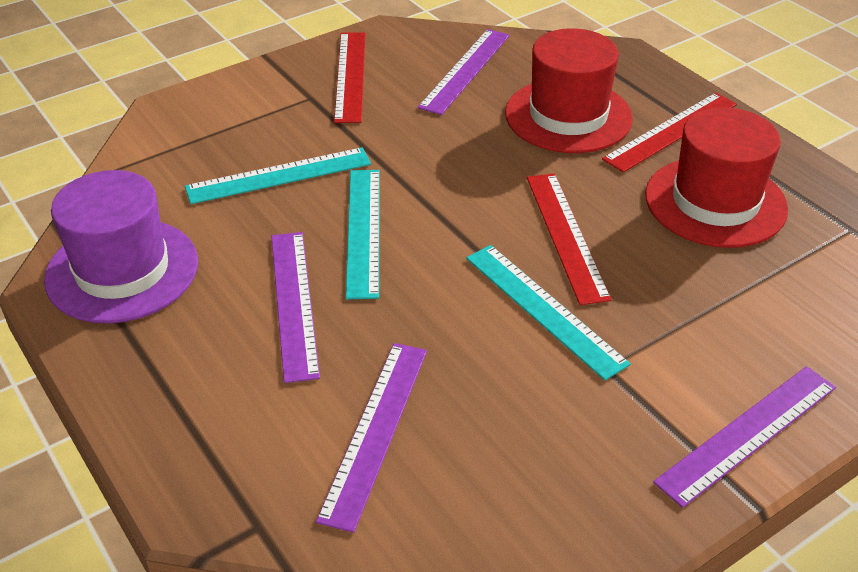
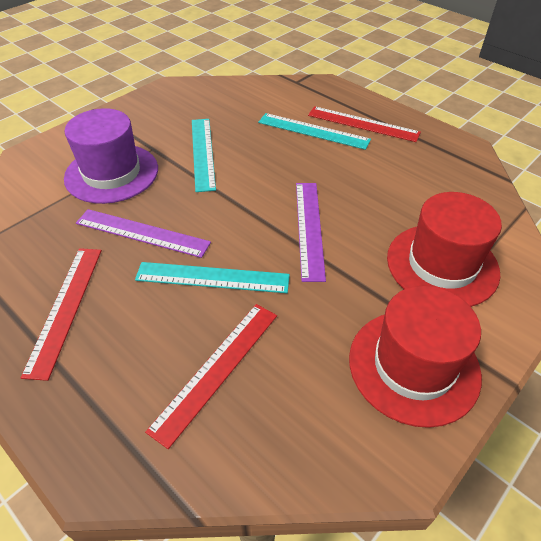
purple ruler: 4 -> 2

